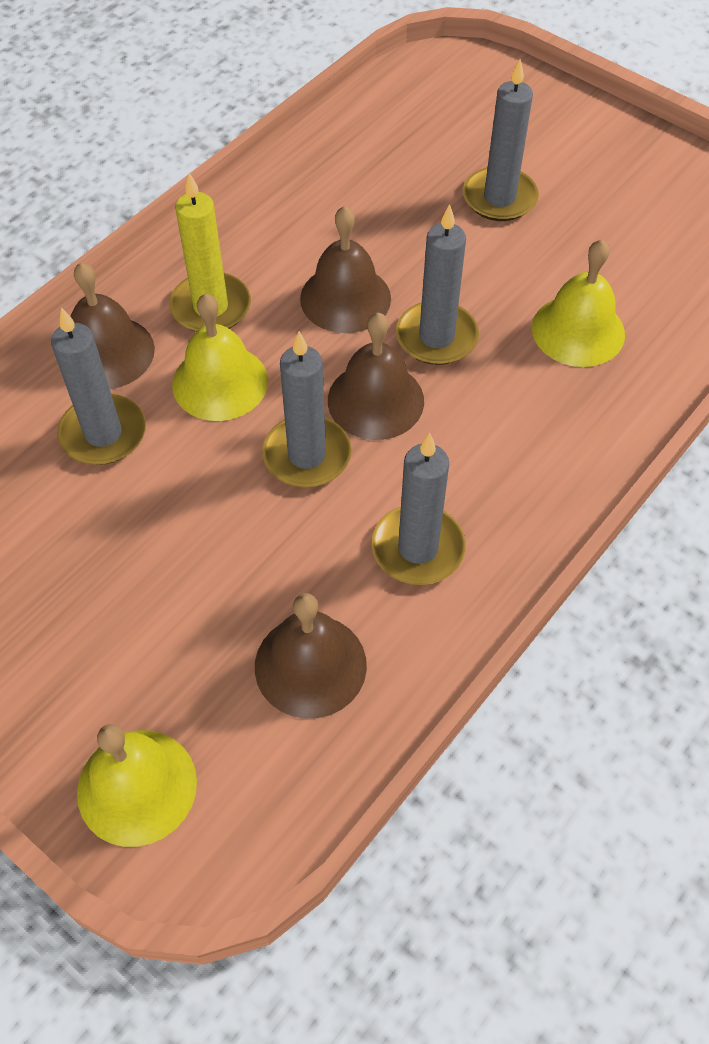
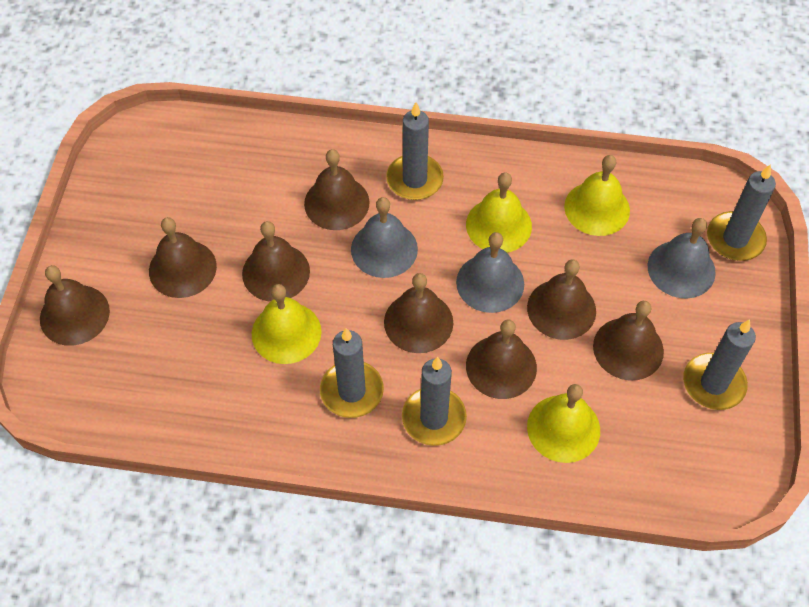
brown bell: 4 -> 8
grey bell: 0 -> 3
yellow bell: 3 -> 4
yellow candle: 1 -> 0

